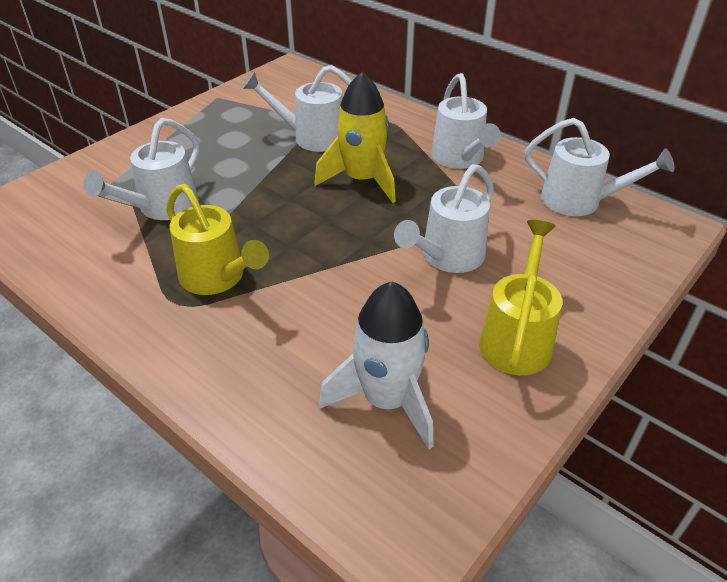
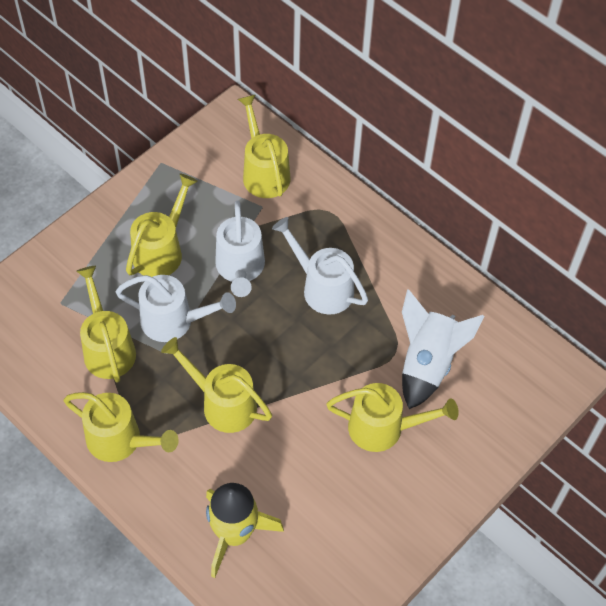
white watering can: 5 -> 3
yellow watering can: 2 -> 6

